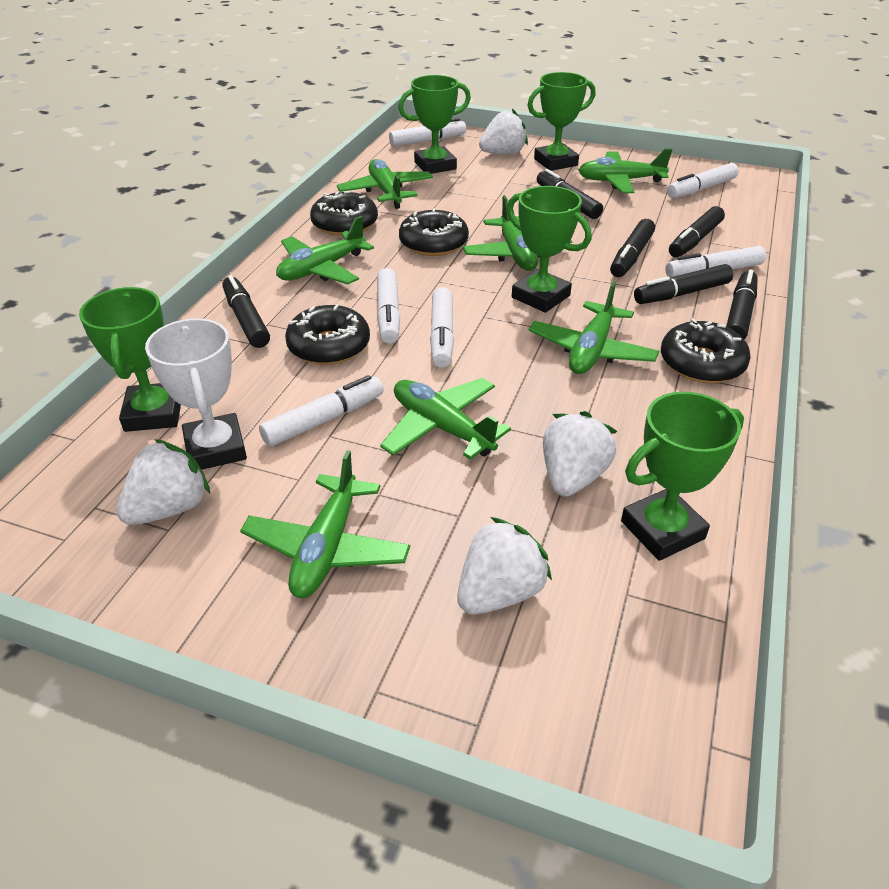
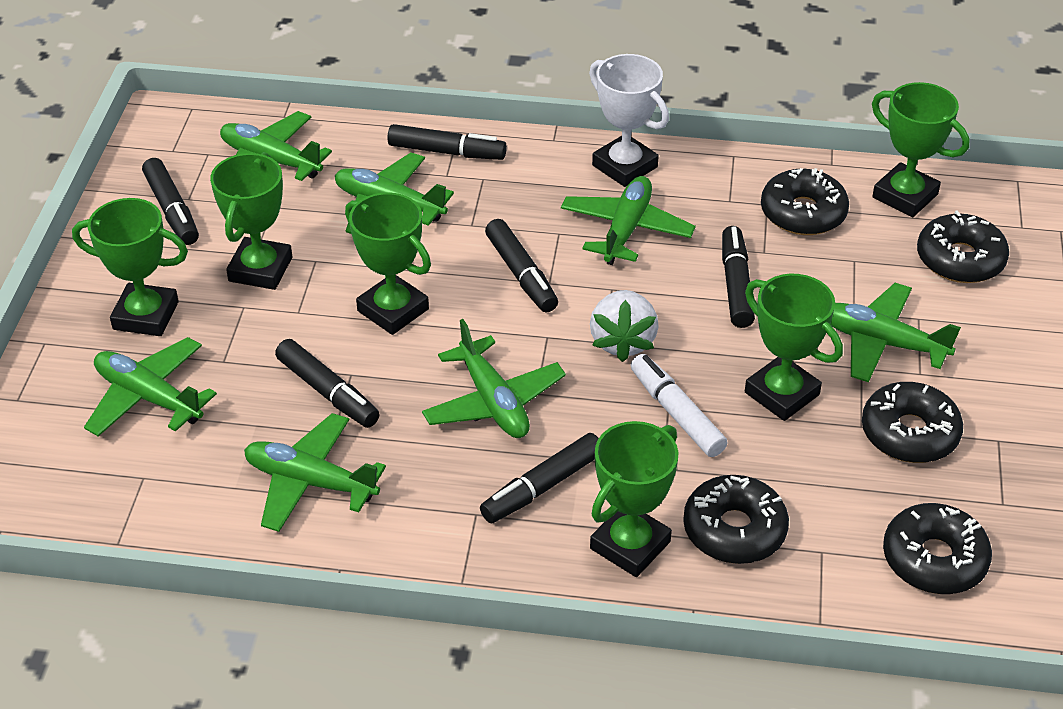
black donut: 4 -> 5
green trophy: 5 -> 6
white marker: 6 -> 1
white strawberry: 4 -> 1

